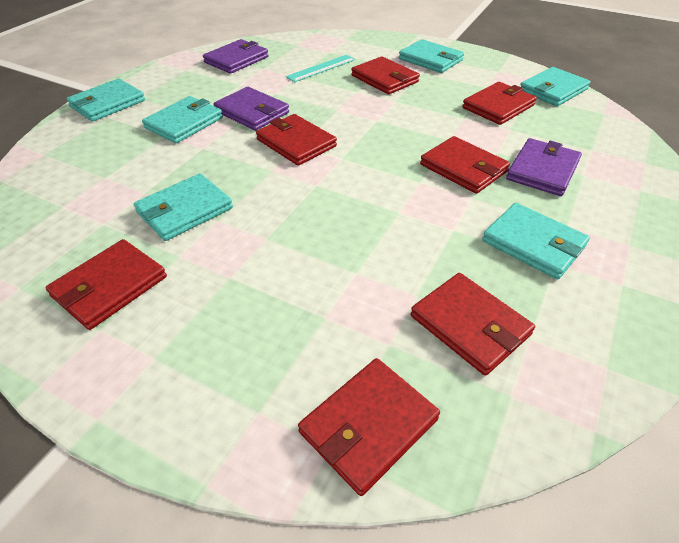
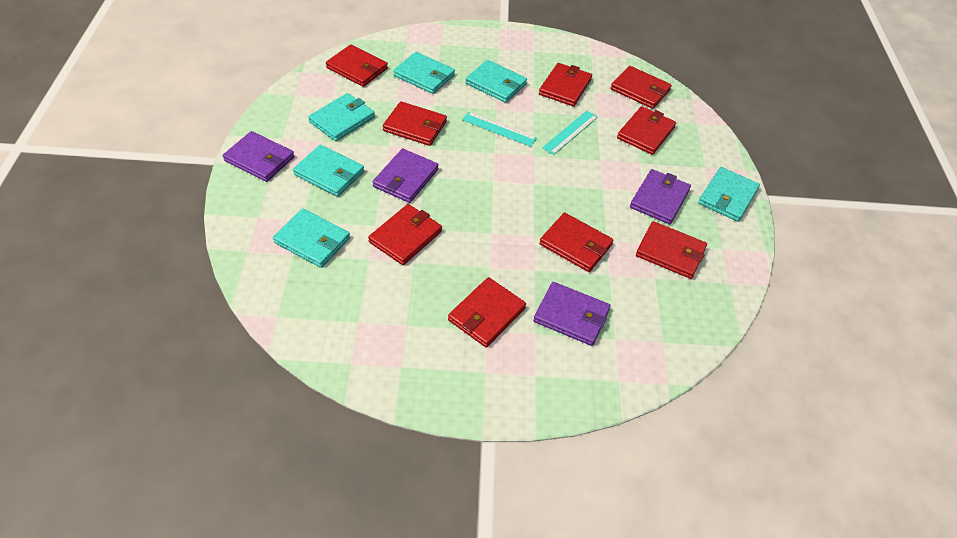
purple wallet: 3 -> 4
red wallet: 7 -> 9
turquoise ruler: 1 -> 2

